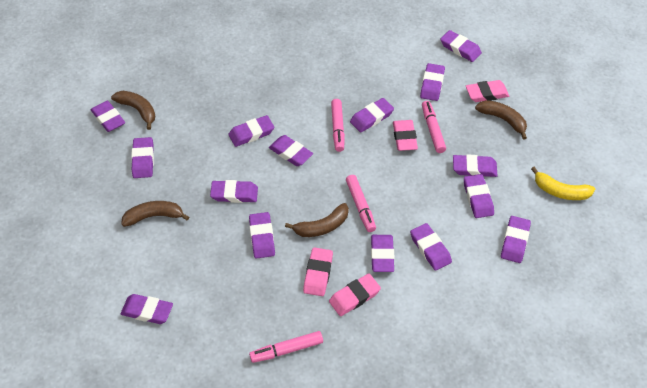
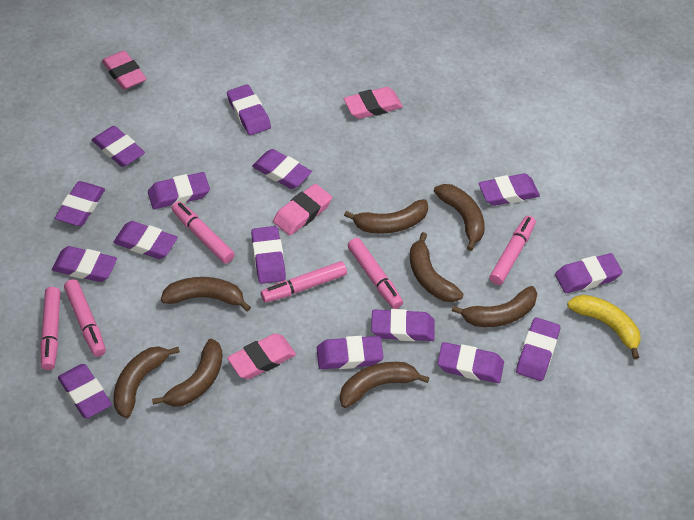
brown banana: 4 -> 8
pink marker: 4 -> 6

